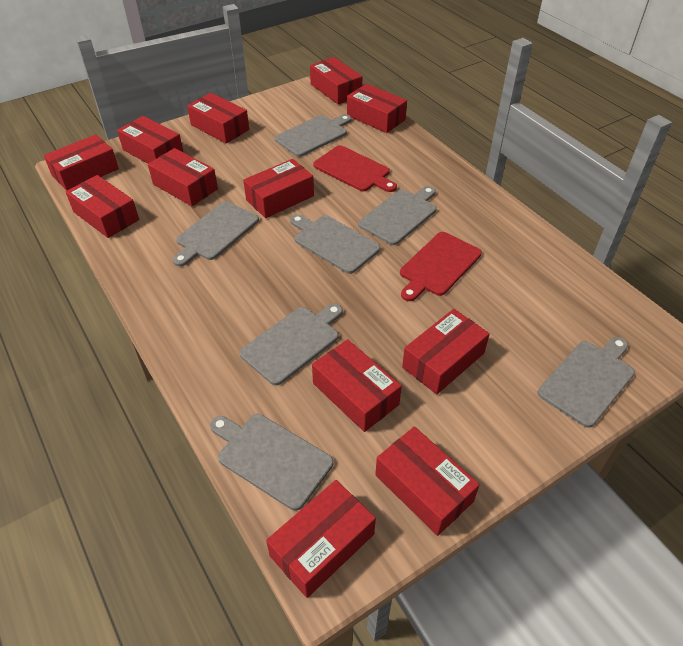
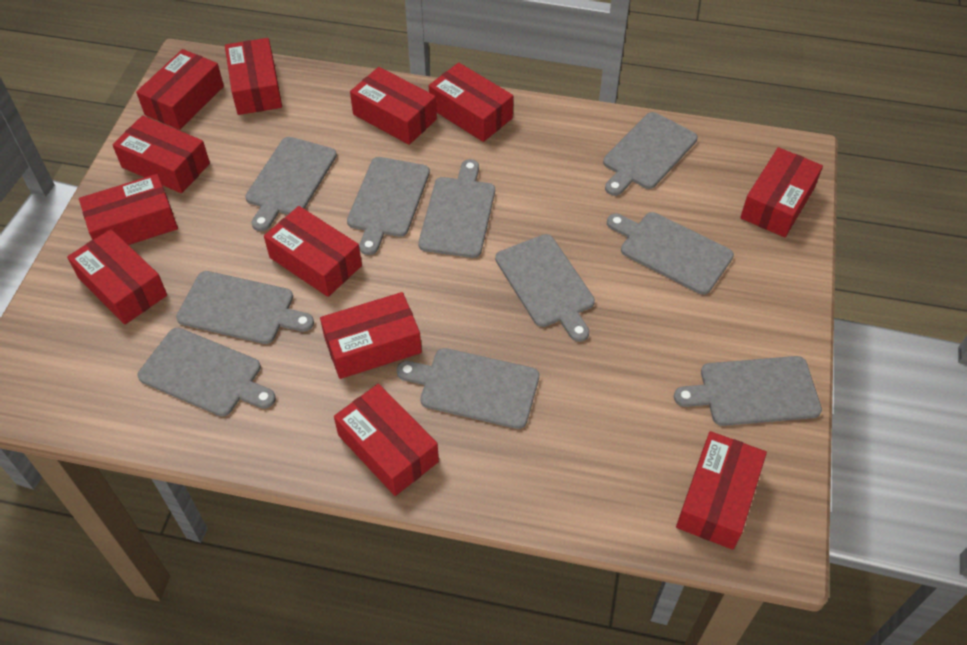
grey cutting board: 7 -> 10
red cutting board: 2 -> 0

